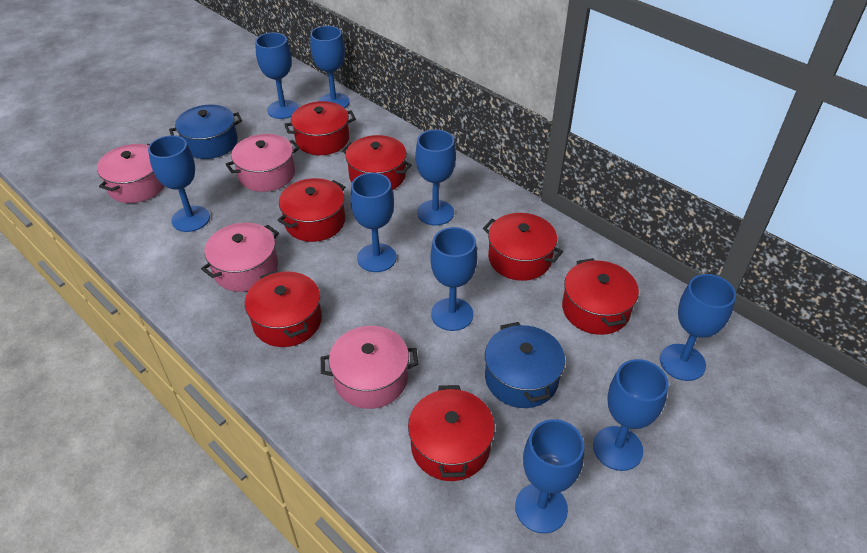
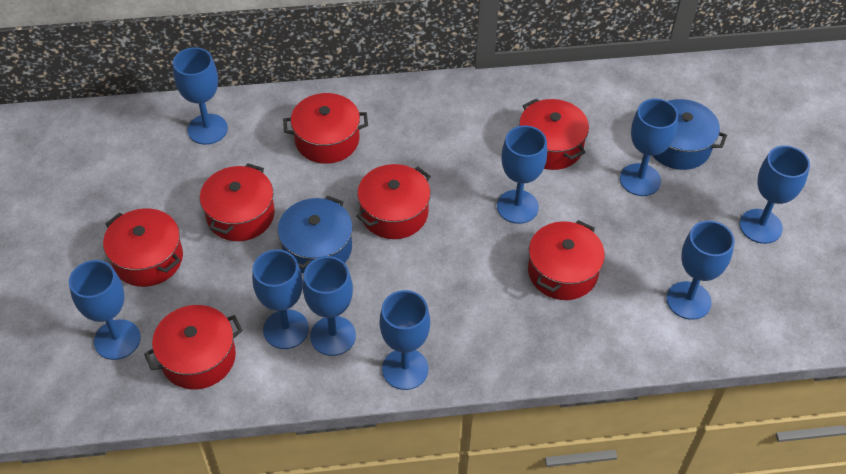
pink pot: 4 -> 0

